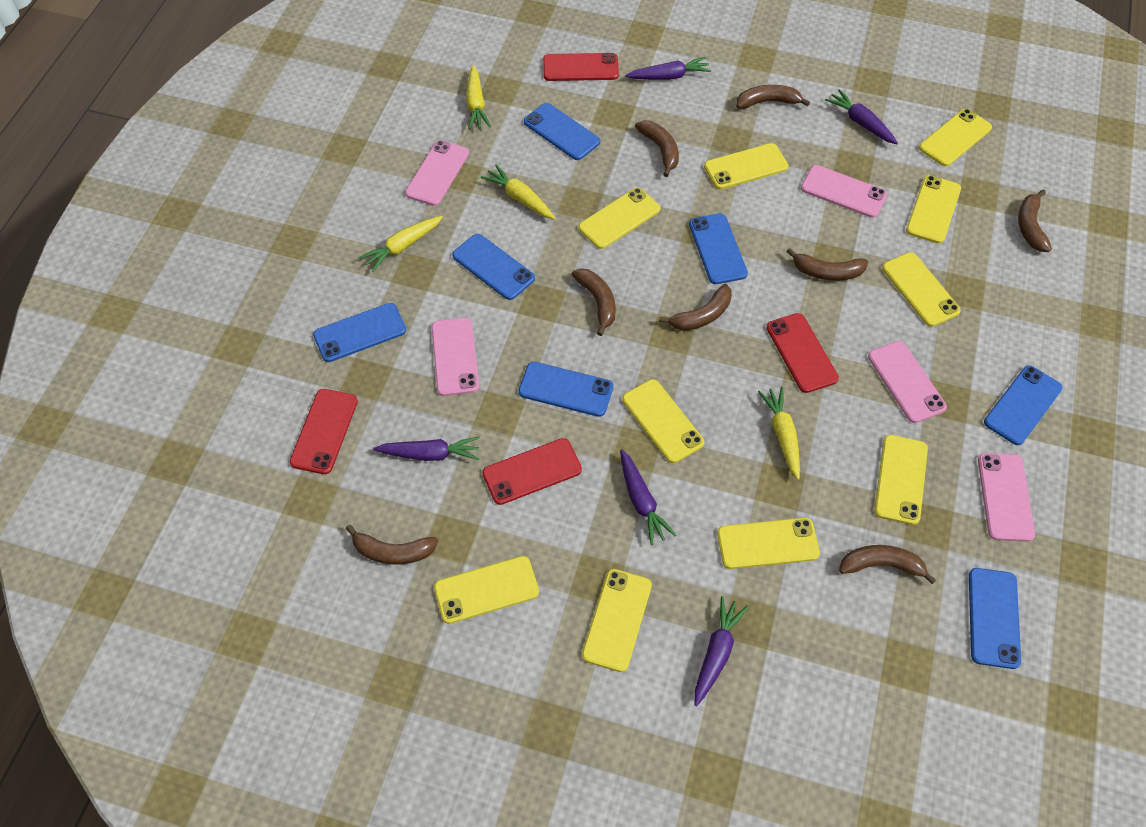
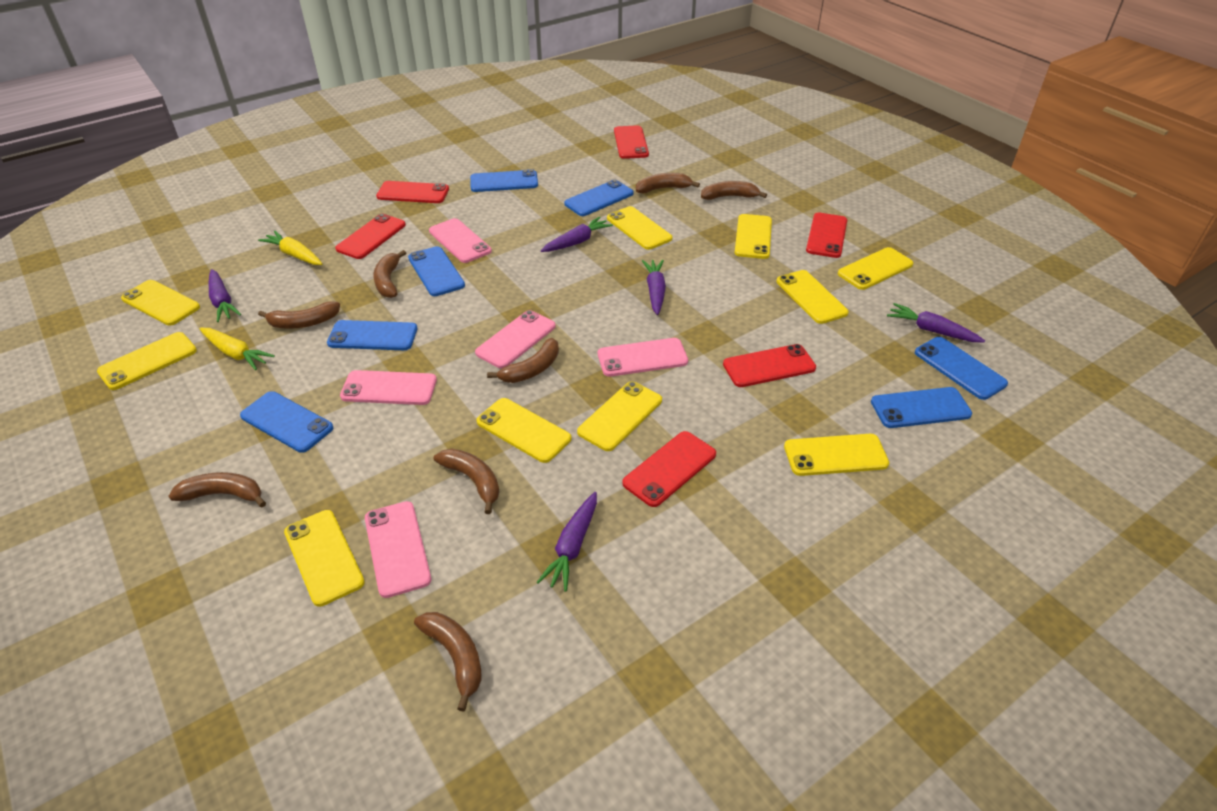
red phone: 4 -> 6
yellow carrot: 4 -> 2

